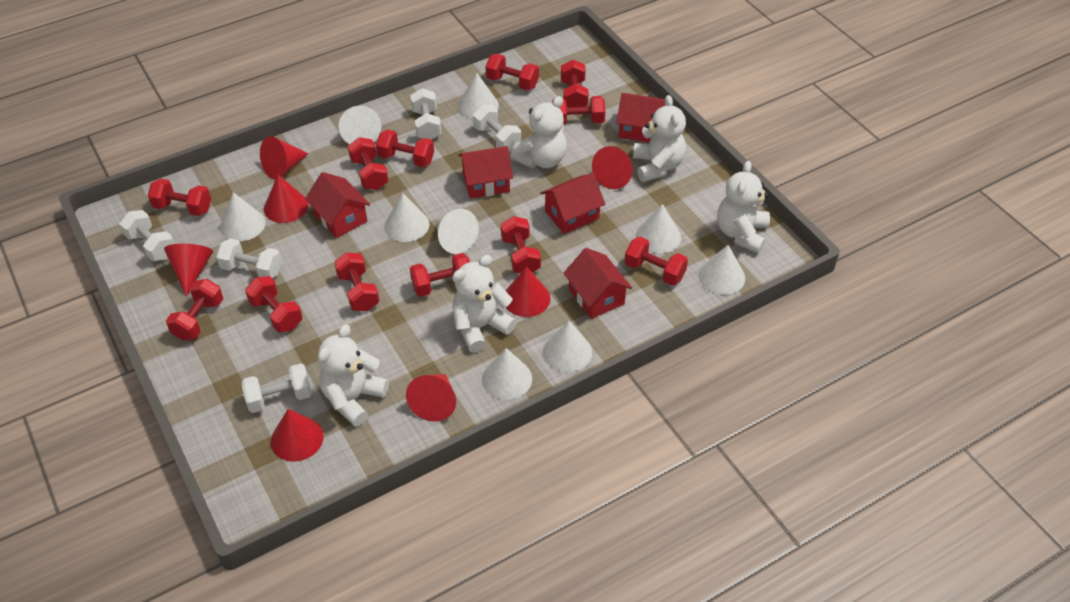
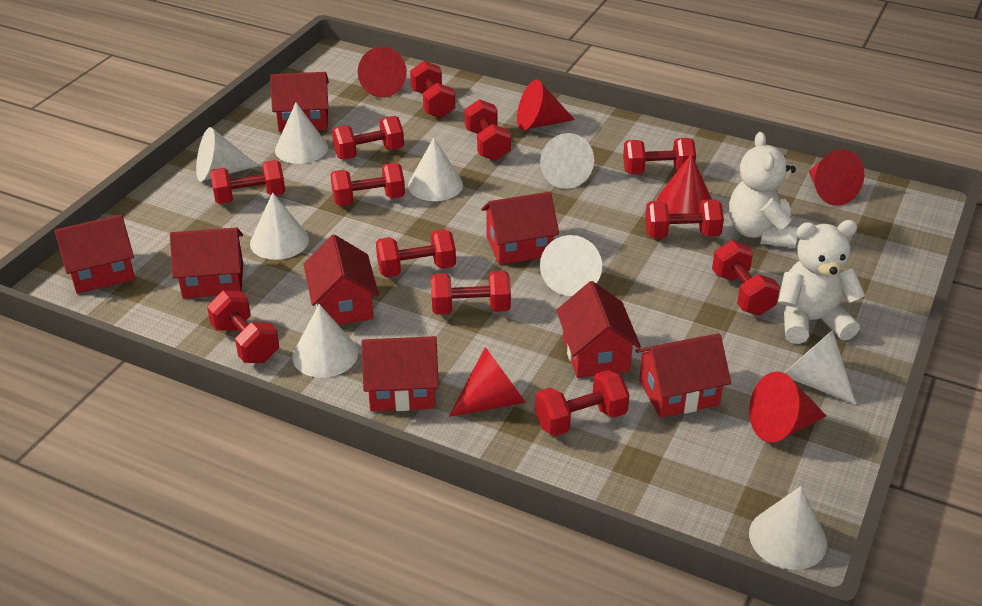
red cone: 7 -> 6
red house: 5 -> 8
white dumbbell: 5 -> 0
white teddy bear: 5 -> 2

